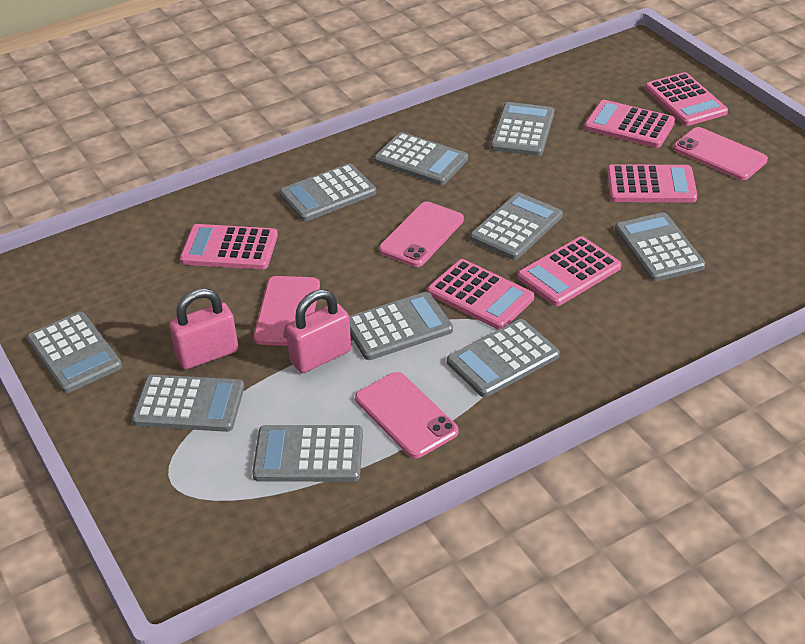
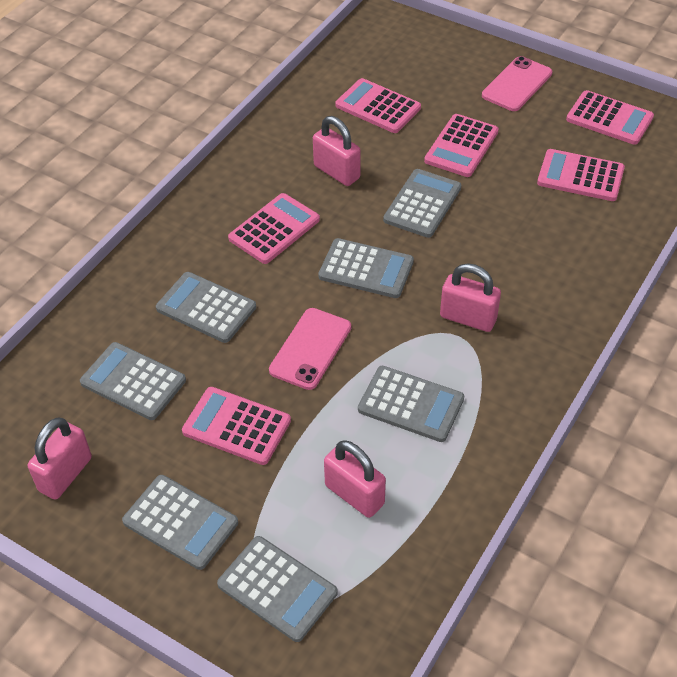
grey calculator: 10 -> 7
pink padlock: 2 -> 4
pink phone: 4 -> 2

